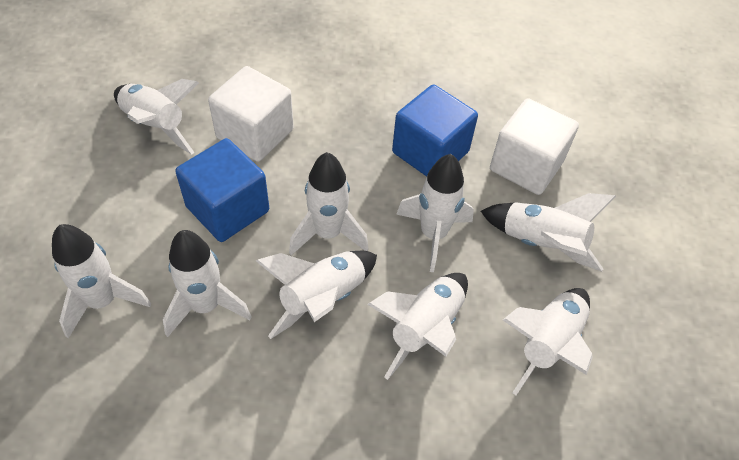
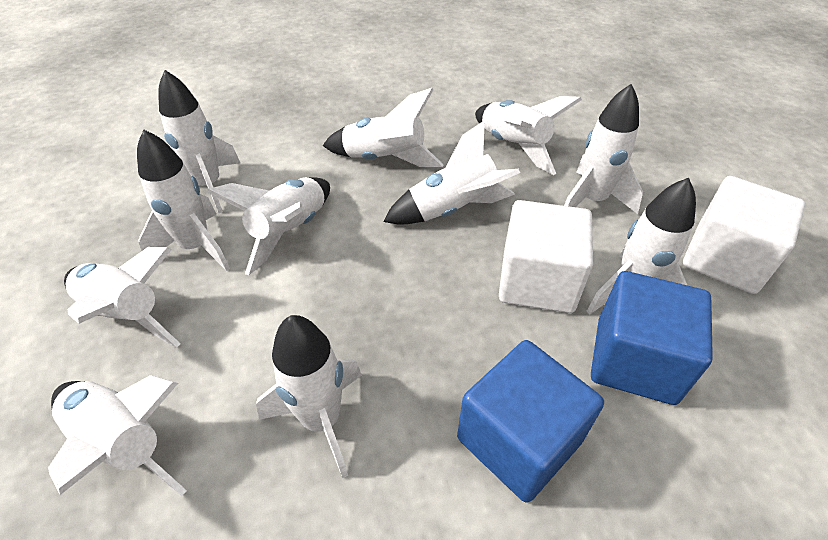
white rocket: 9 -> 11

